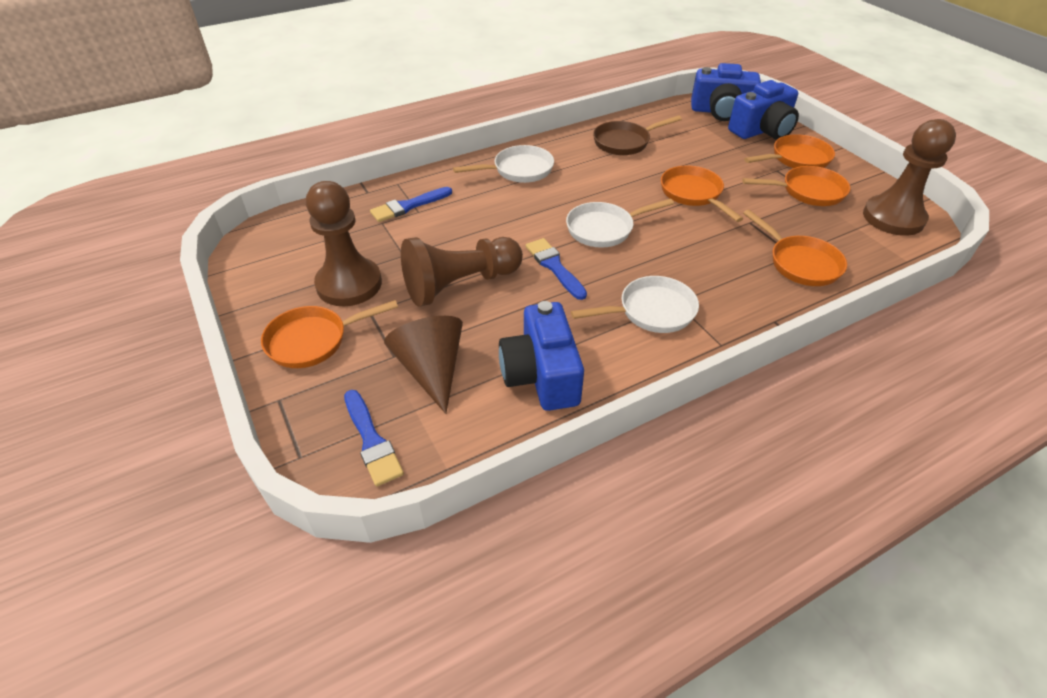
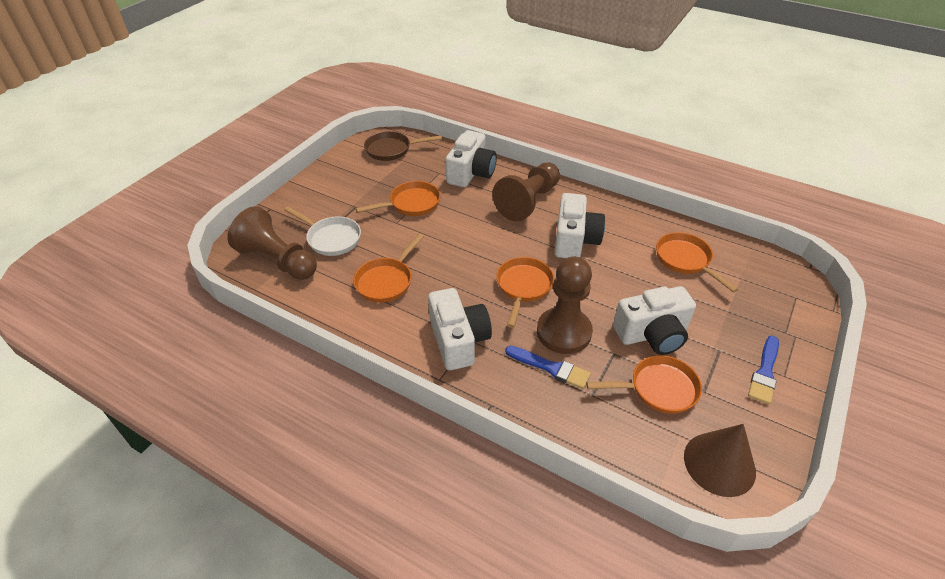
blue brush: 3 -> 2
blue camera: 3 -> 0
white camera: 0 -> 4
white pan: 3 -> 1

